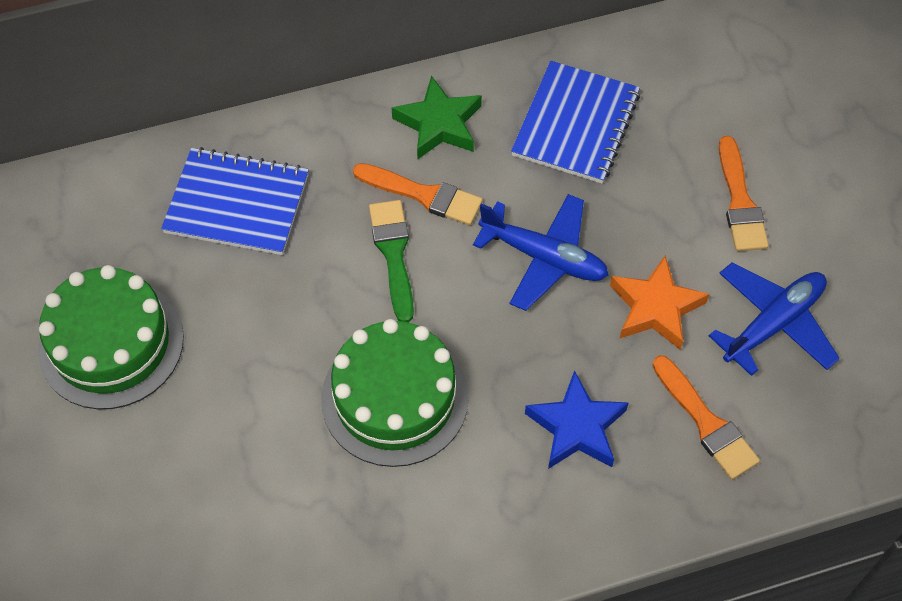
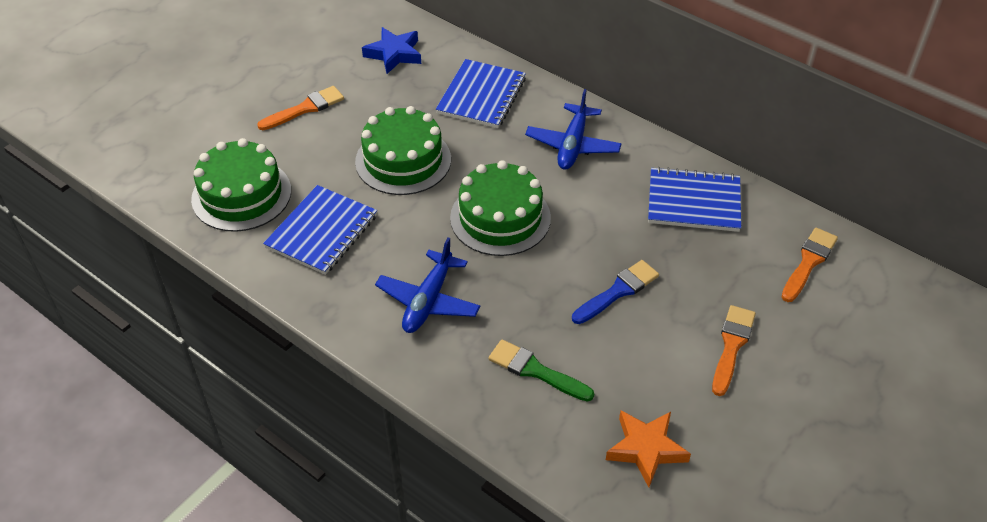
blue brush: 0 -> 1
blue notebook: 2 -> 3
green cake: 2 -> 3
green star: 1 -> 0

